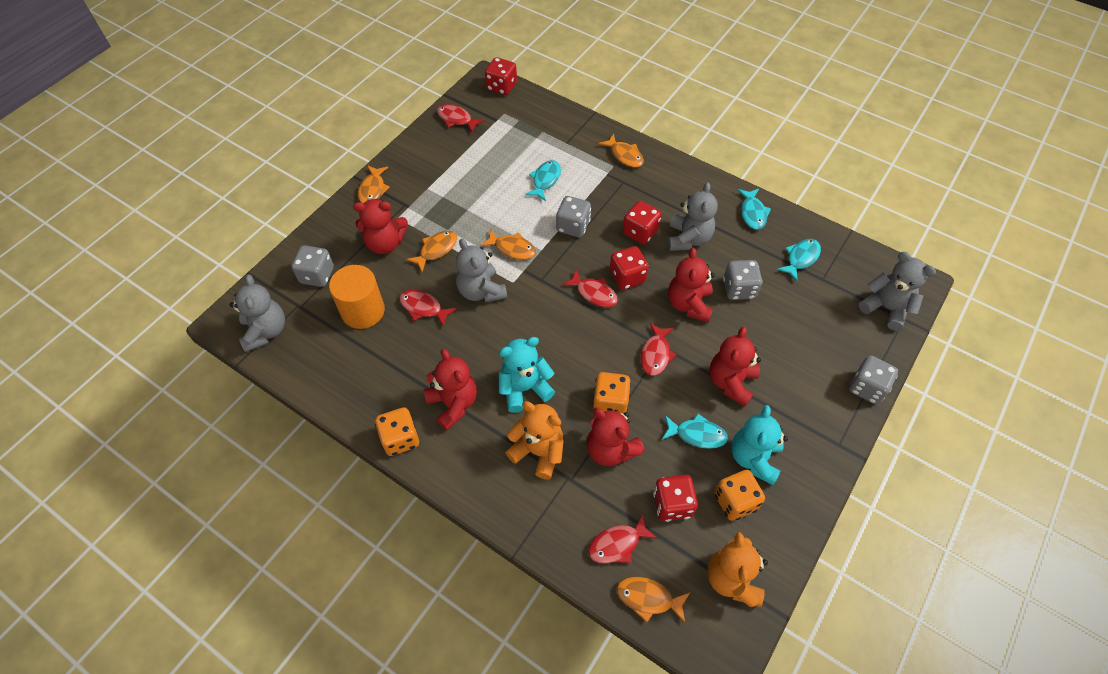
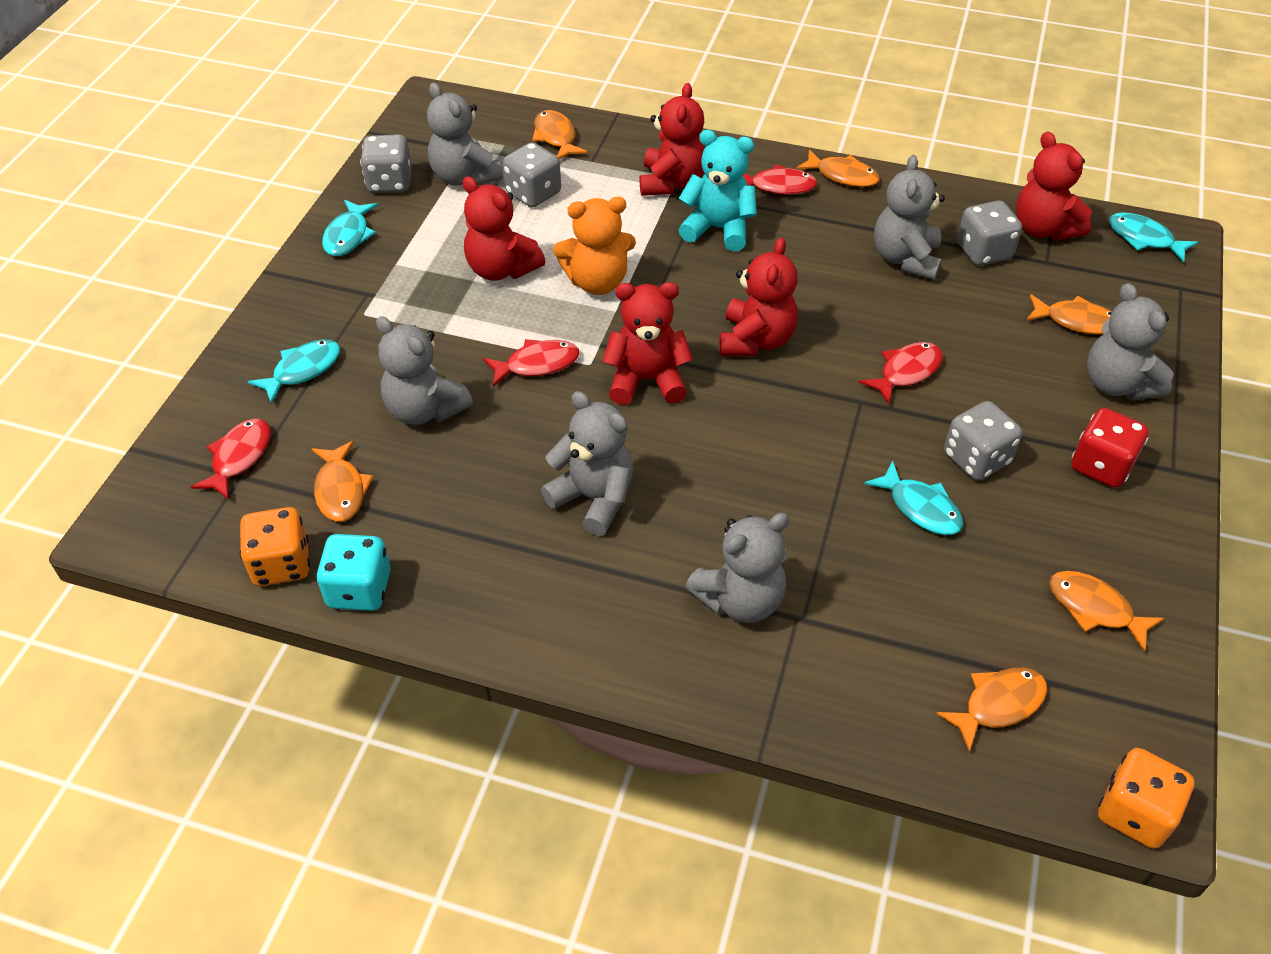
grey teddy bear: 4 -> 6
orange cylinder: 1 -> 0
orange dice: 3 -> 2
orange fish: 5 -> 6
orange teddy bear: 2 -> 1
red dice: 4 -> 1
red fish: 5 -> 4
turquoise dice: 0 -> 1
turquoise teddy bear: 2 -> 1

